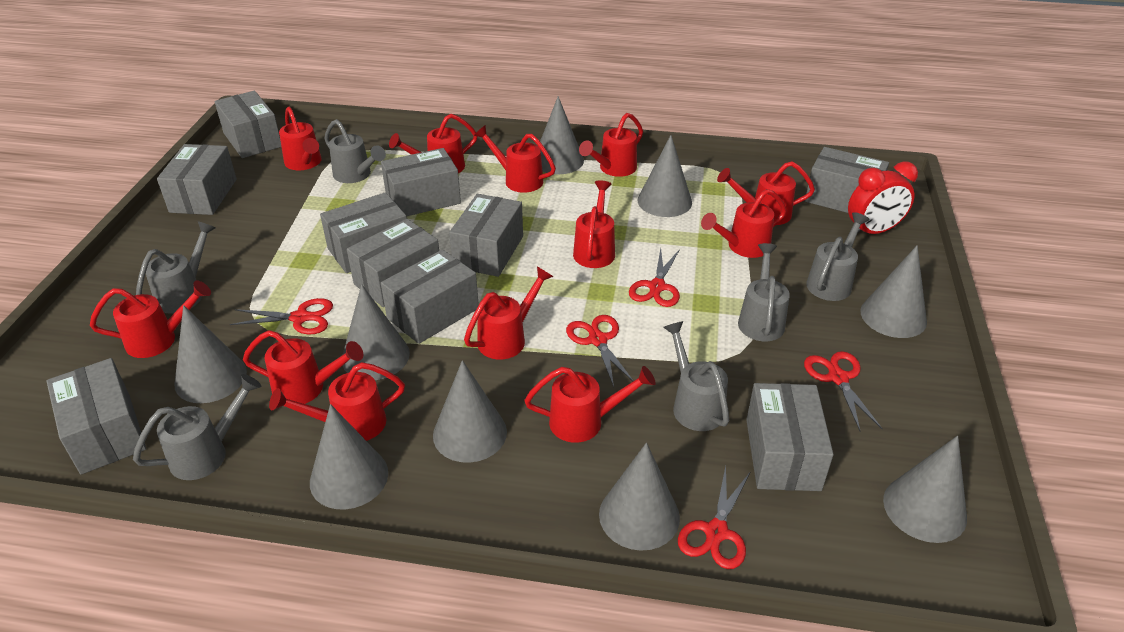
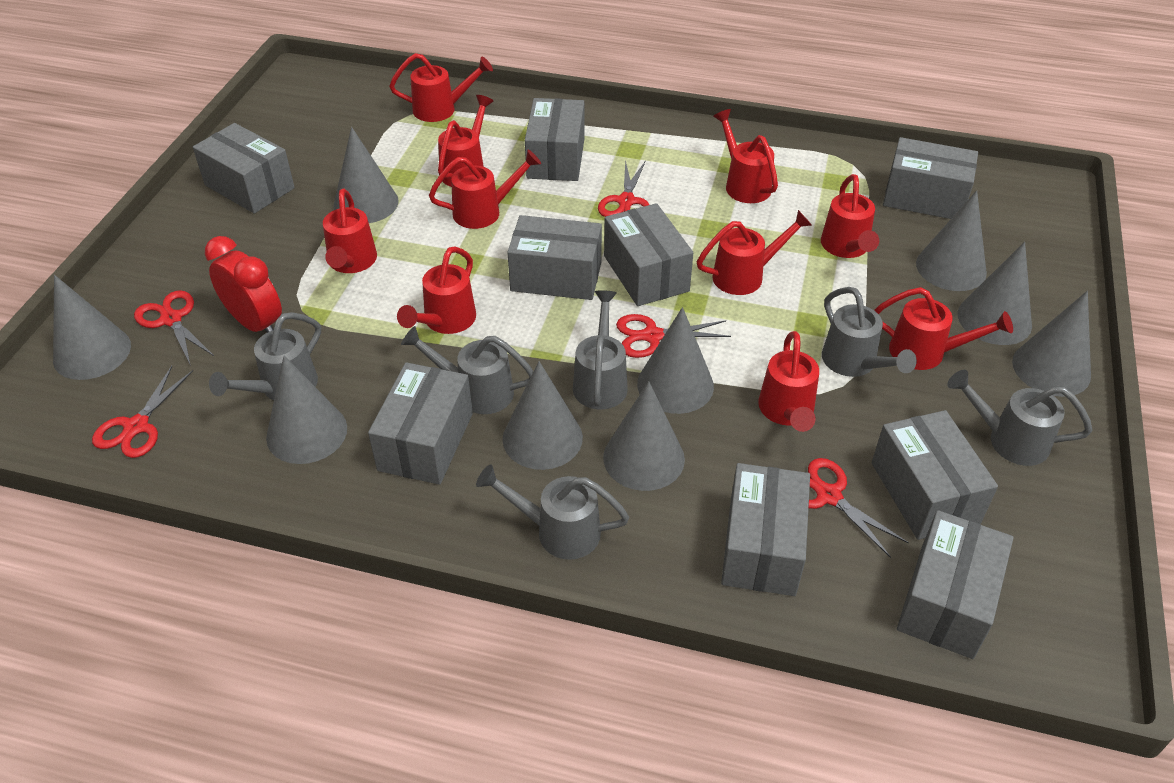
grey box: 10 -> 9
red watering can: 12 -> 10

